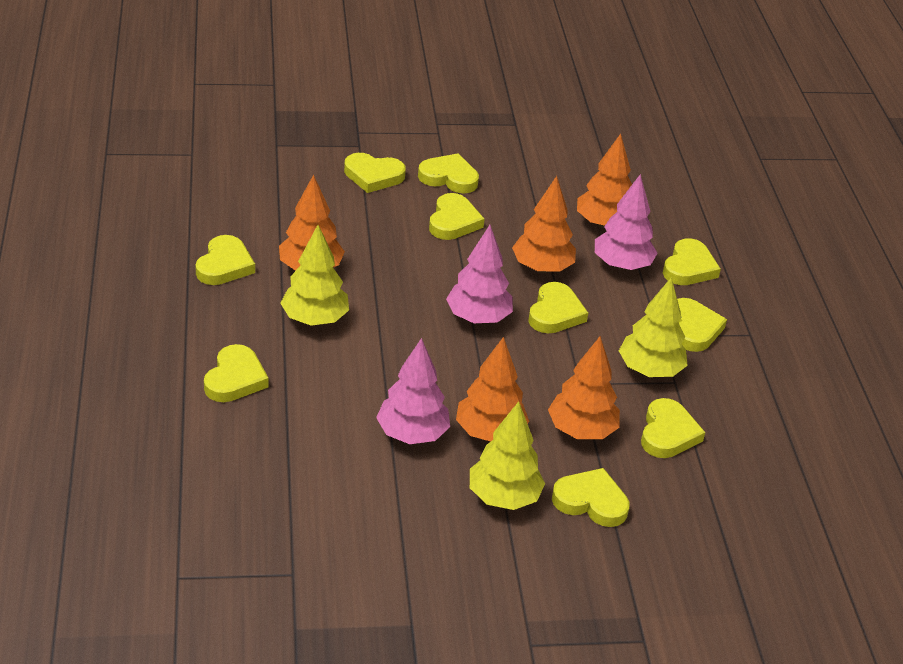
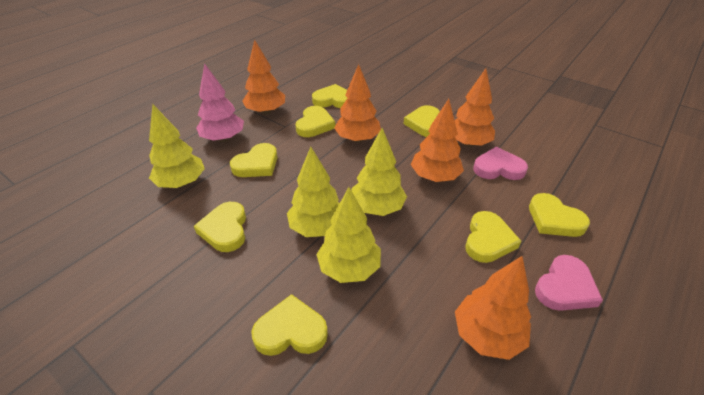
pink heart: 0 -> 2
pink tree: 3 -> 1
yellow heart: 10 -> 8
yellow tree: 3 -> 4

